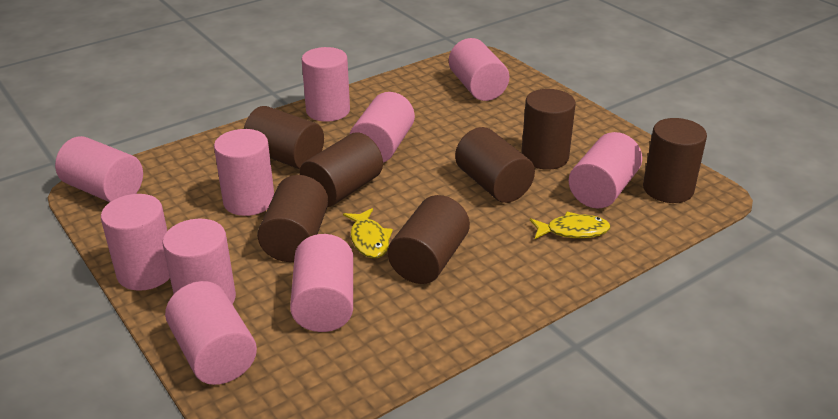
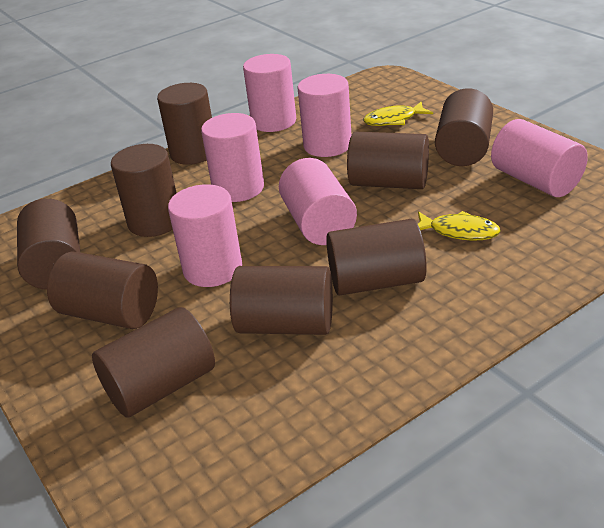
brown cylinder: 7 -> 9
pink cylinder: 10 -> 6

